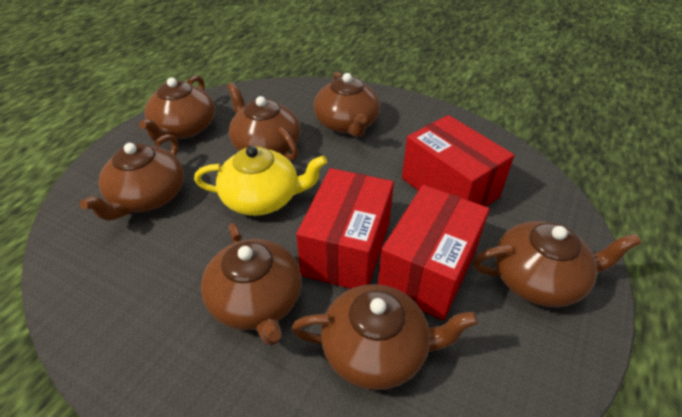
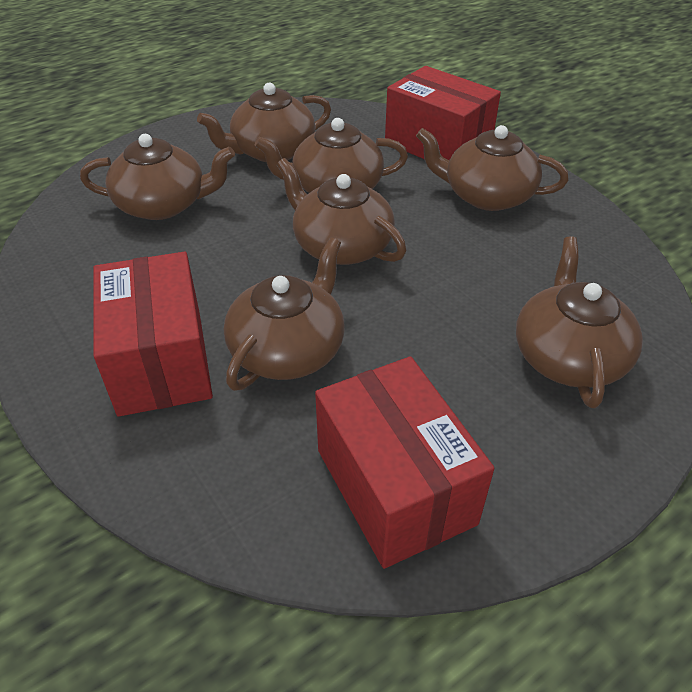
yellow teapot: 1 -> 0

